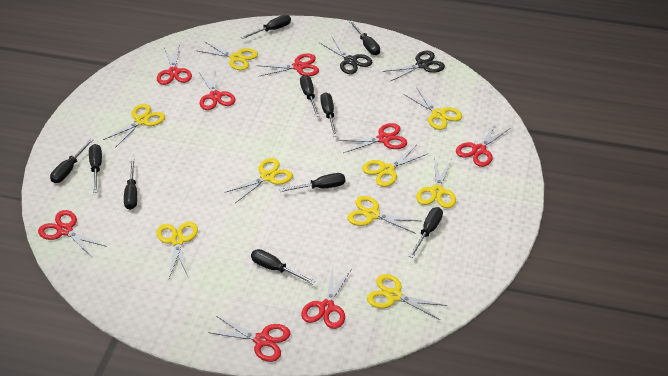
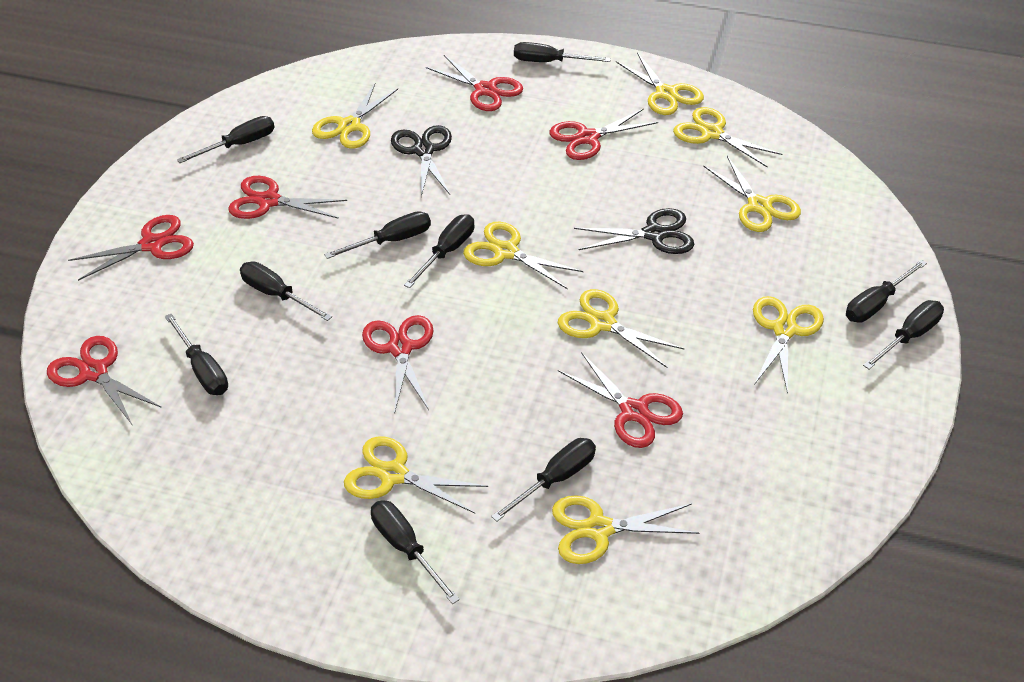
red scissors: 8 -> 7

